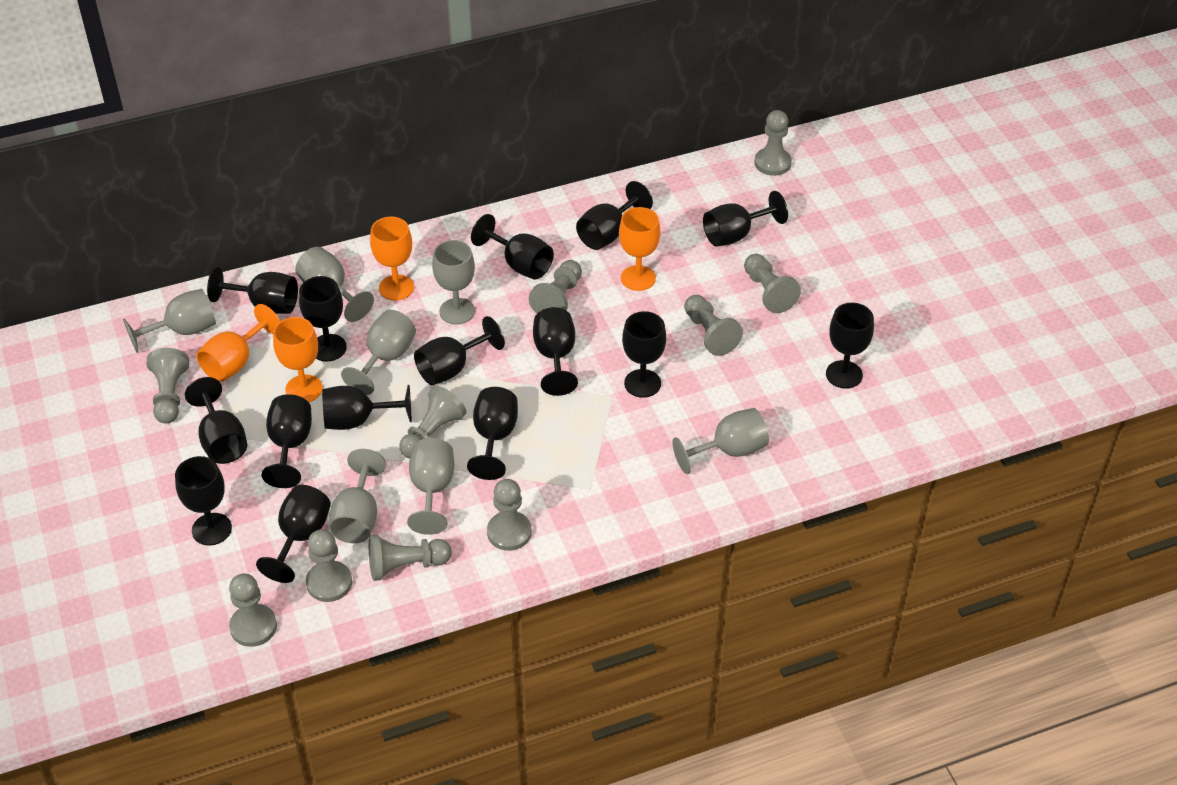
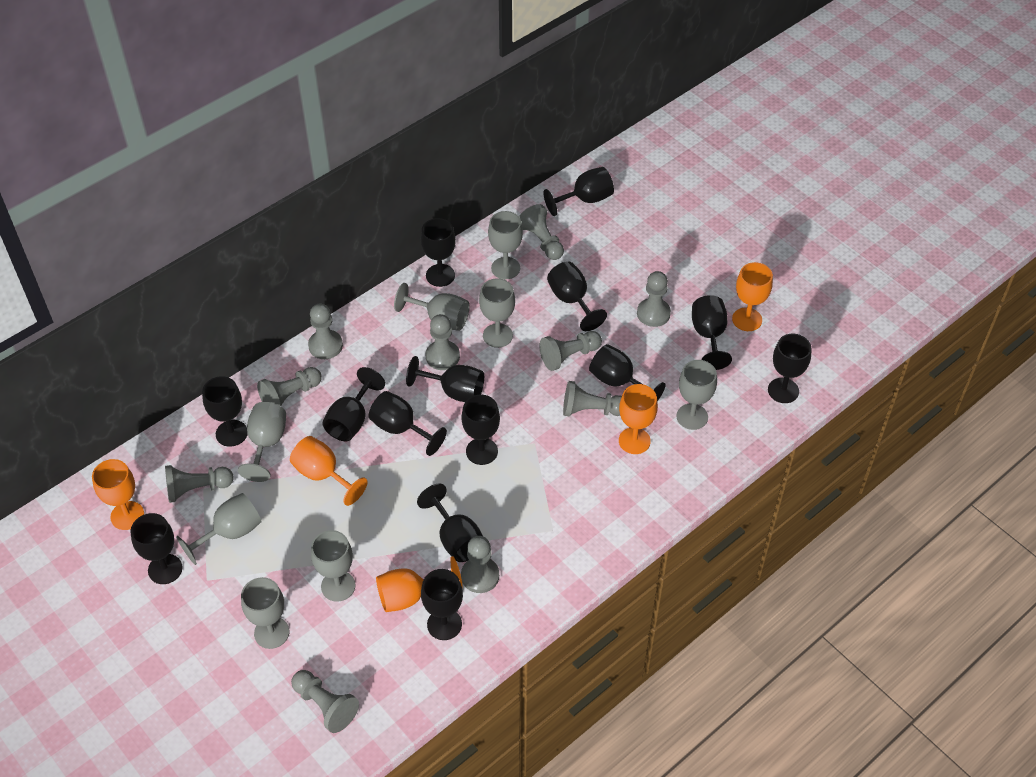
black goblet: 15 -> 14
grey goblet: 7 -> 8
orange goblet: 4 -> 5

